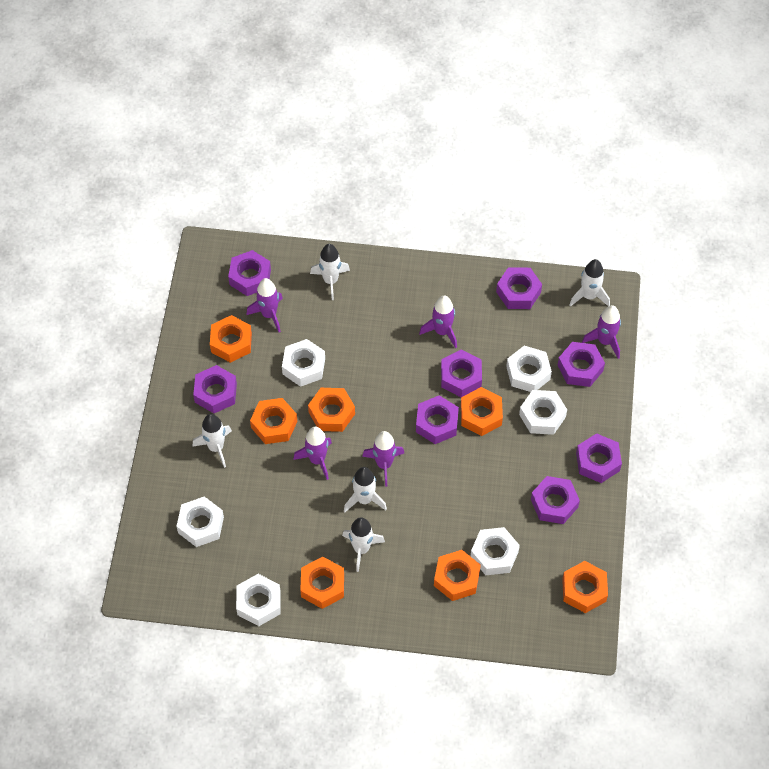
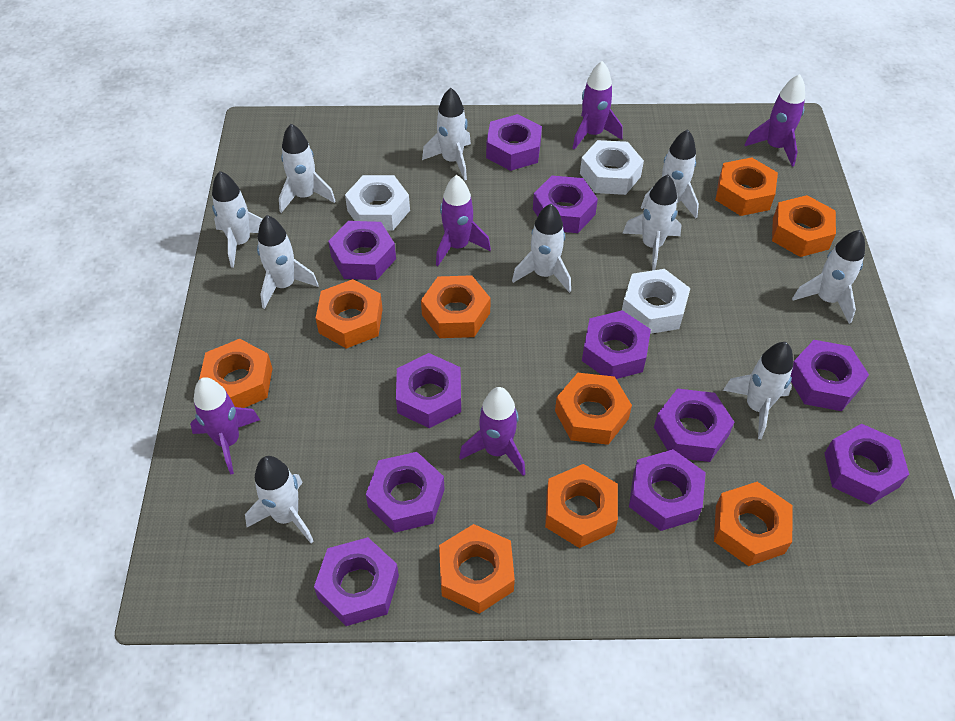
orange nut: 7 -> 9
purple nut: 8 -> 11
white nut: 6 -> 3
white rocket: 5 -> 10

